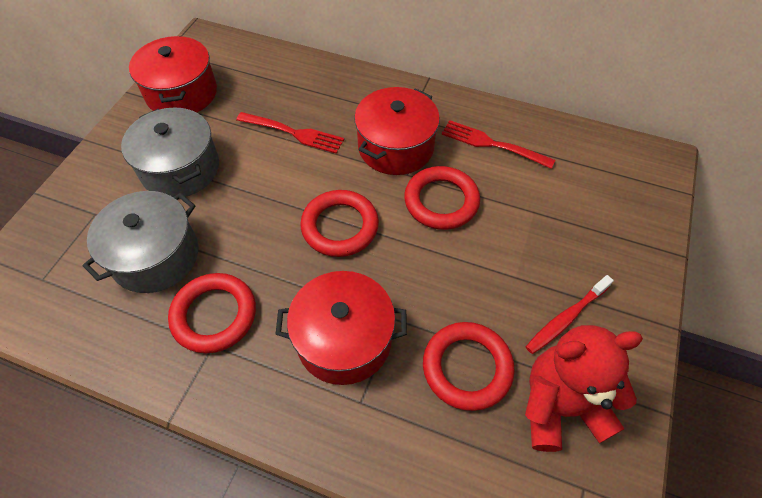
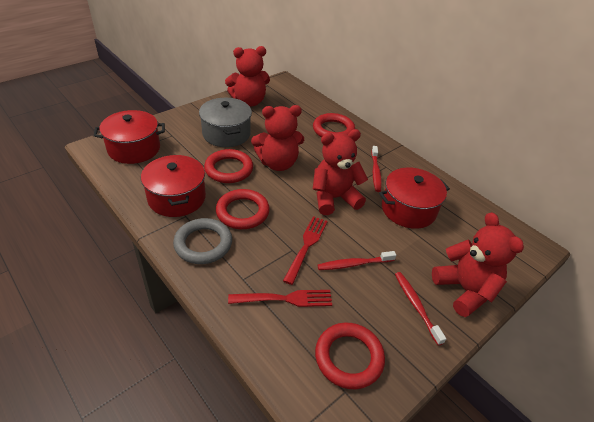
grey pot: 2 -> 1
grey ring: 0 -> 1
red teddy bear: 1 -> 4
red toothbrush: 1 -> 3

